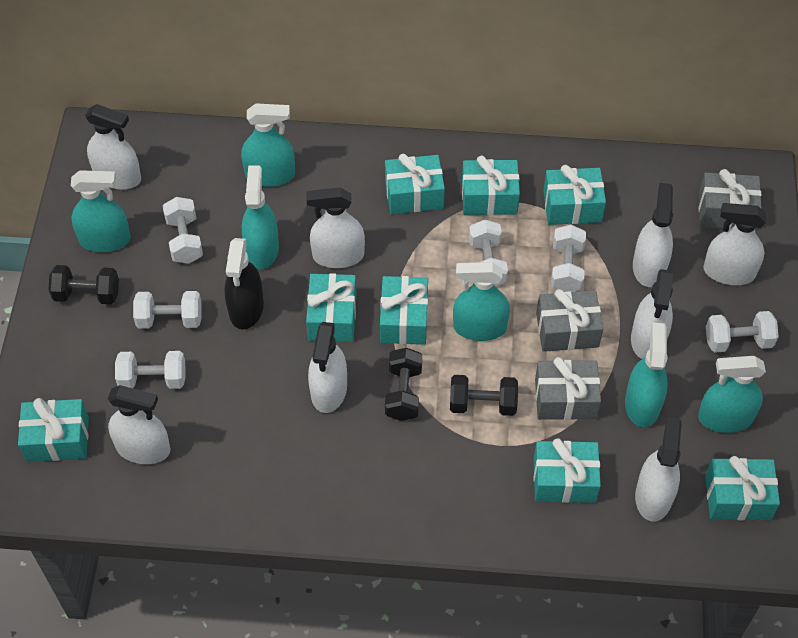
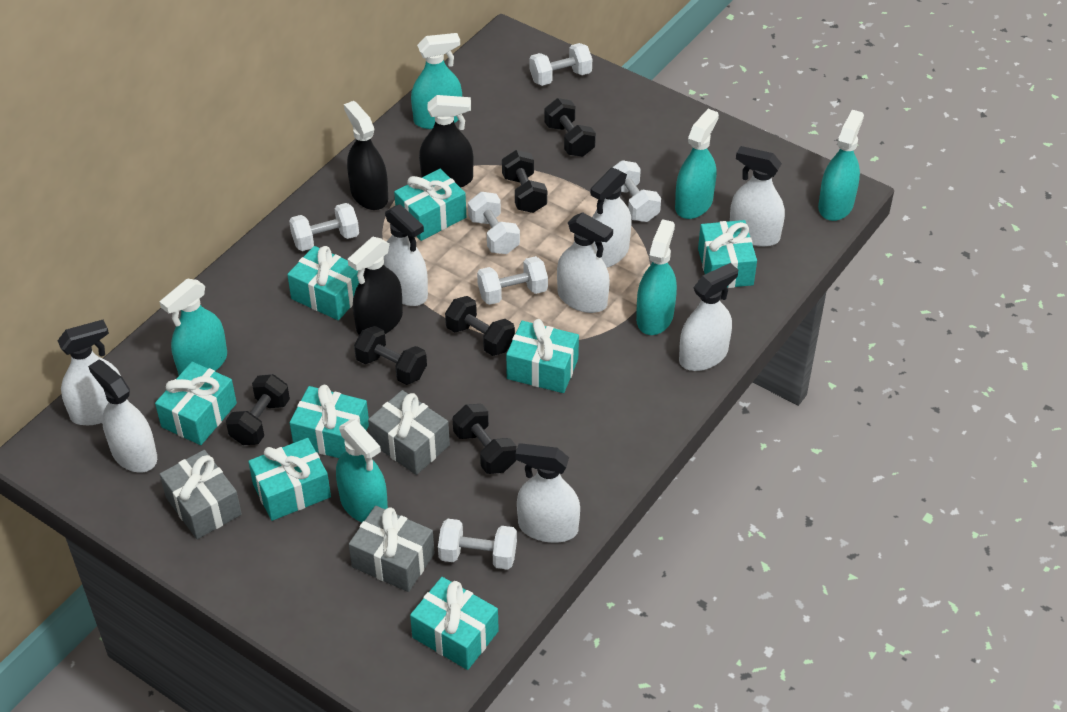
black dumbbell: 3 -> 6
black spray bottle: 1 -> 3

